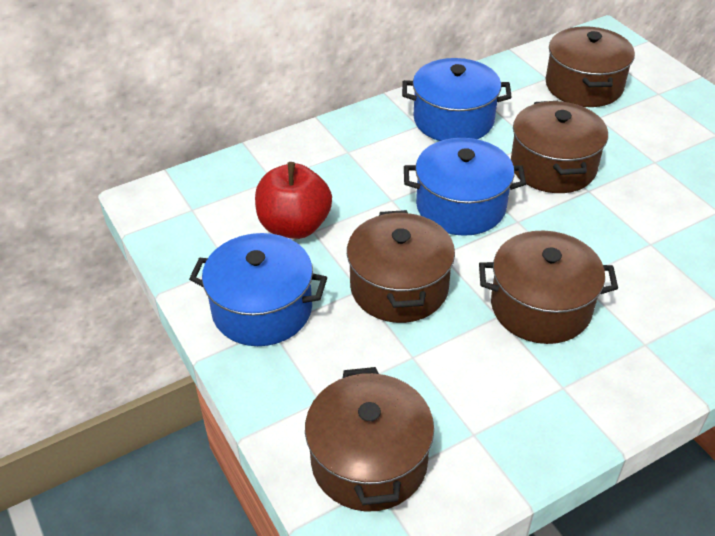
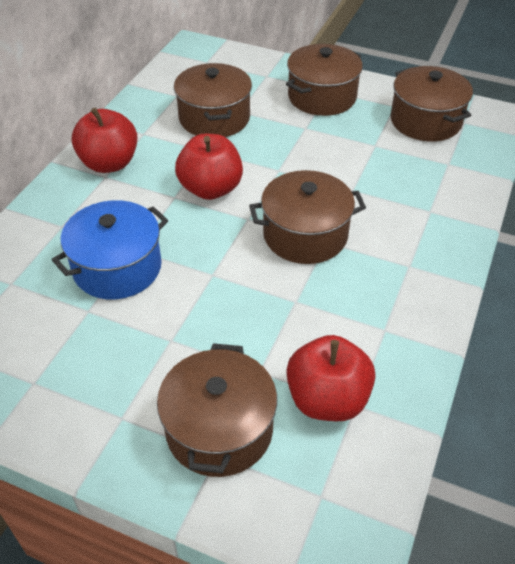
blue pot: 3 -> 1
red apple: 1 -> 3

